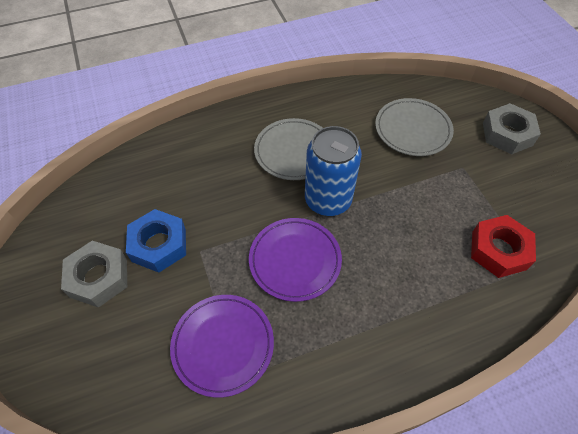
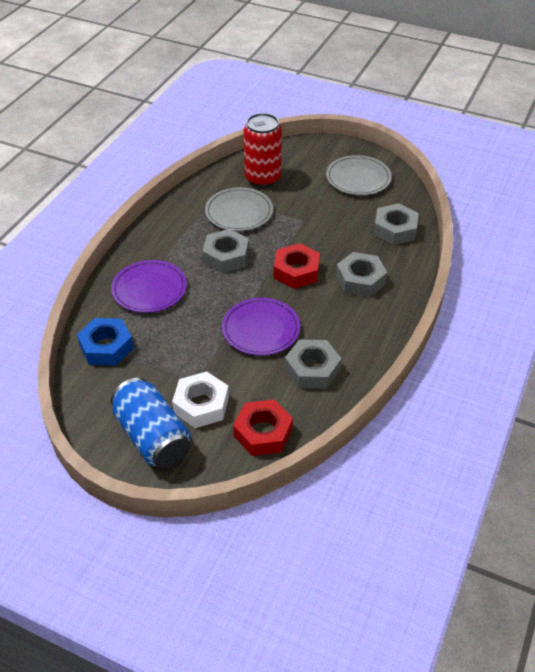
grey nut: 2 -> 4
red can: 0 -> 1
red nut: 1 -> 2
white nut: 0 -> 1

